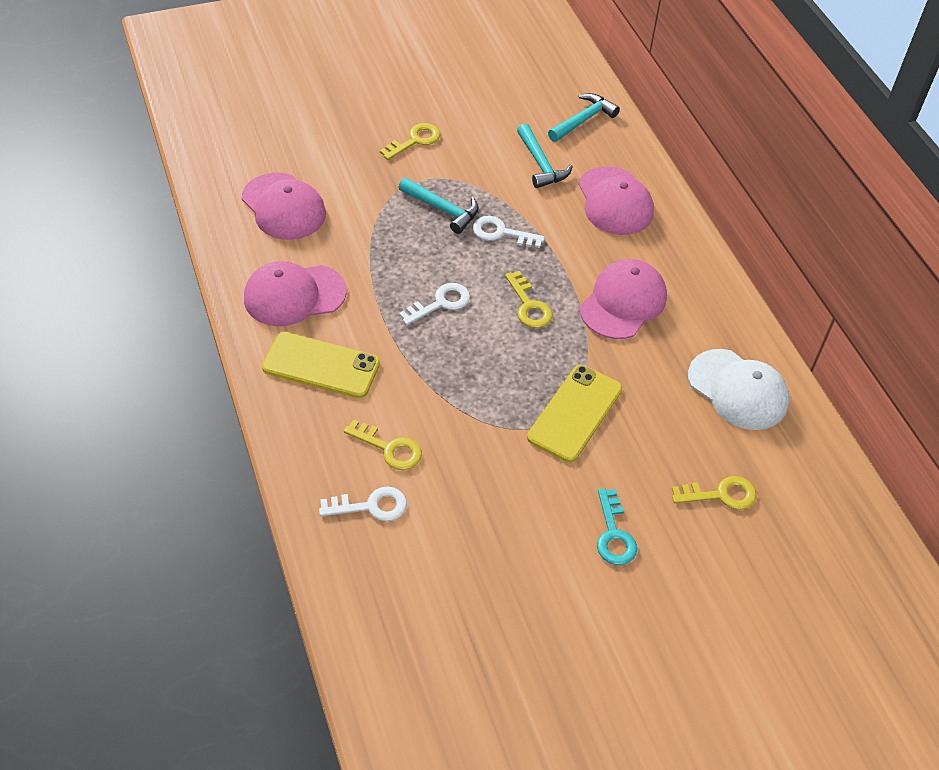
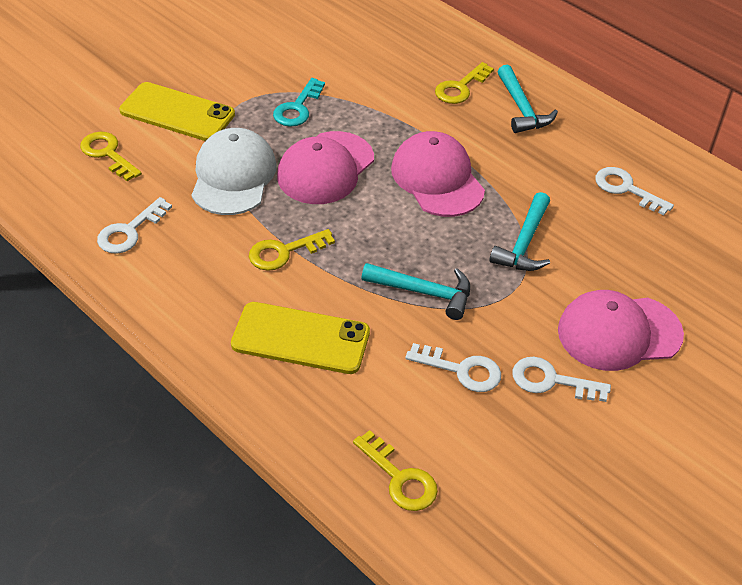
pink cap: 4 -> 3
white key: 3 -> 4

